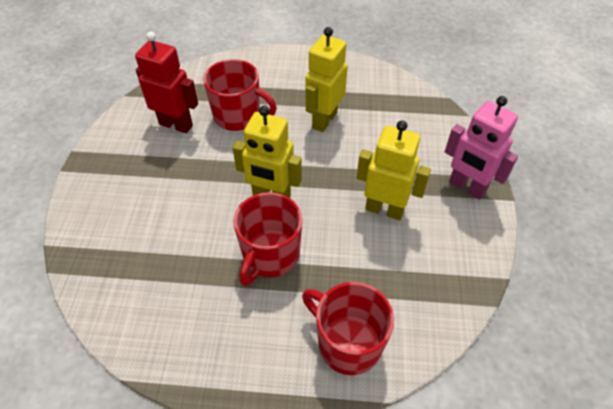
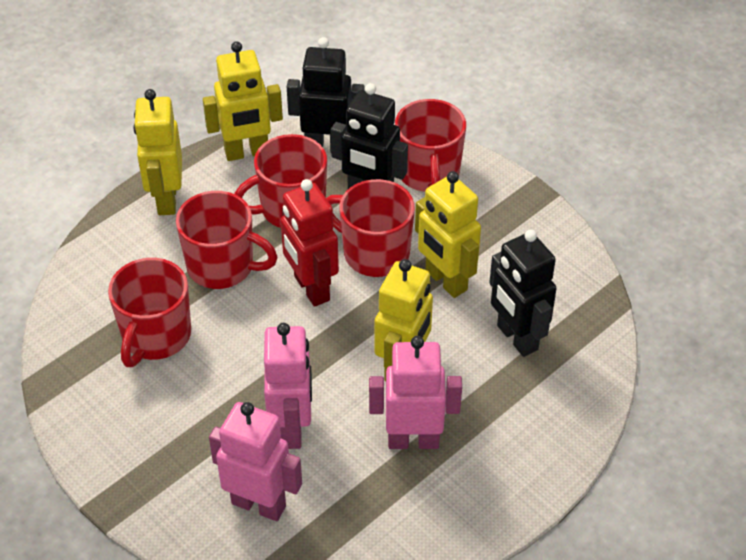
black robot: 0 -> 3
pink robot: 1 -> 3
red mug: 3 -> 5
yellow robot: 3 -> 4

